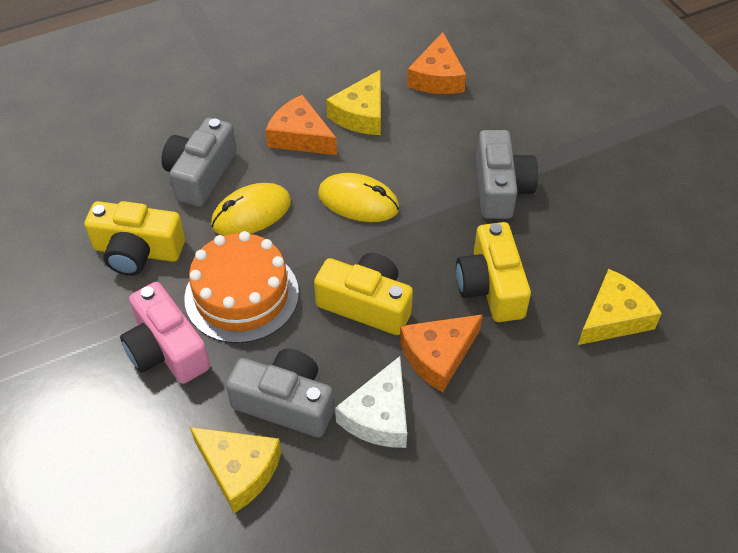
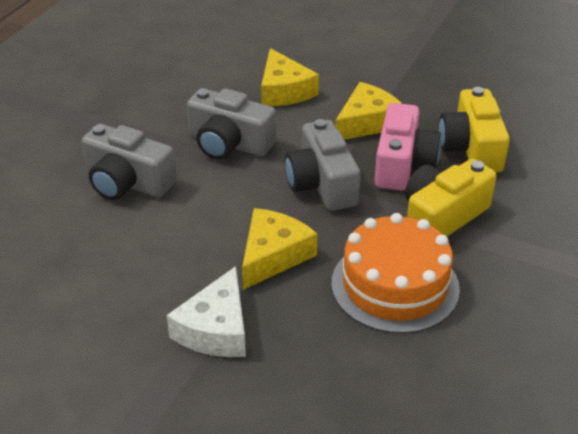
orange cheese: 3 -> 0
yellow camera: 3 -> 2
yellow mouse: 2 -> 0

